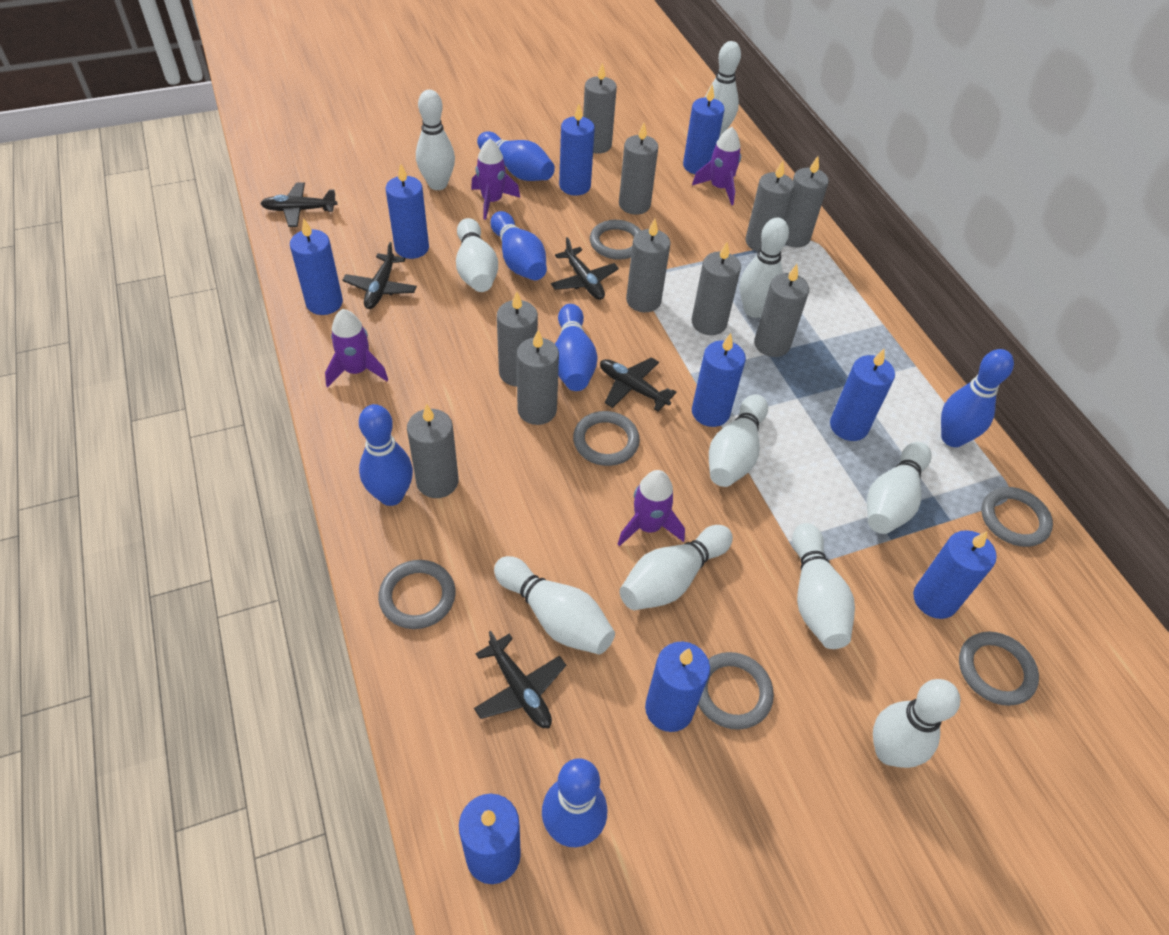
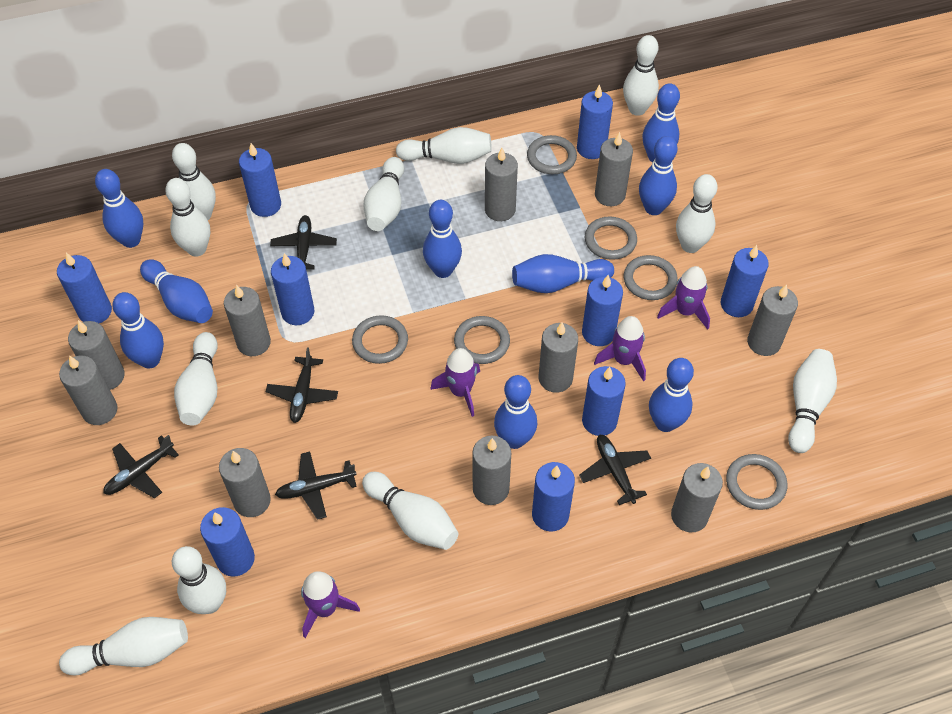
blue bowling pin: 6 -> 9
white bowling pin: 10 -> 11

